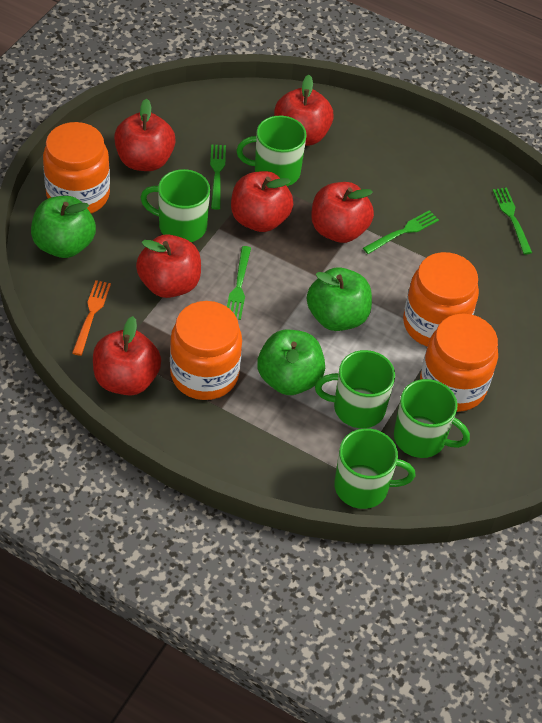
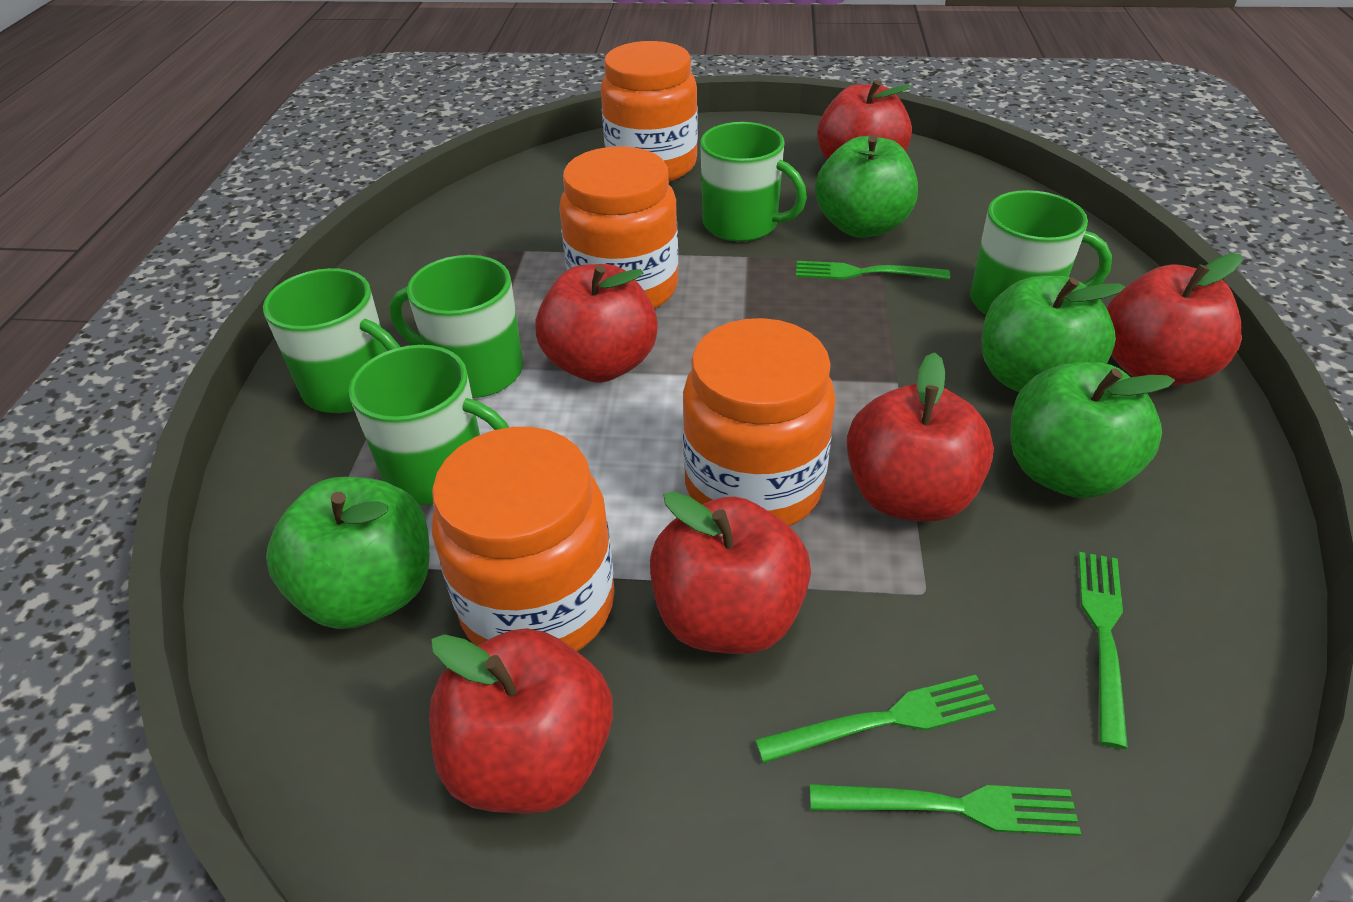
green apple: 3 -> 4
orange fork: 1 -> 0

